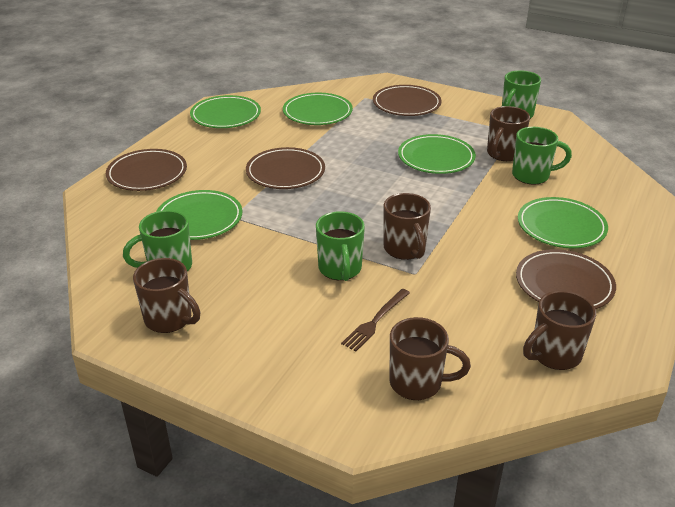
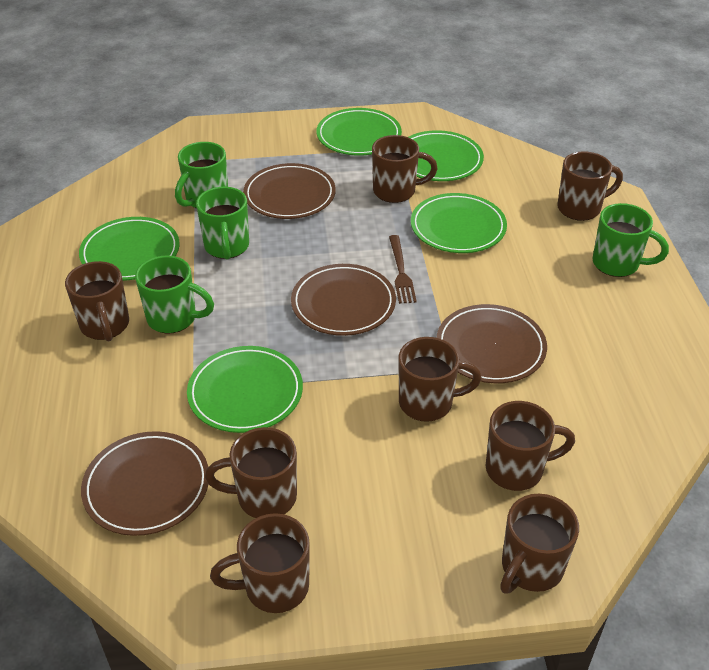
brown mug: 5 -> 8

